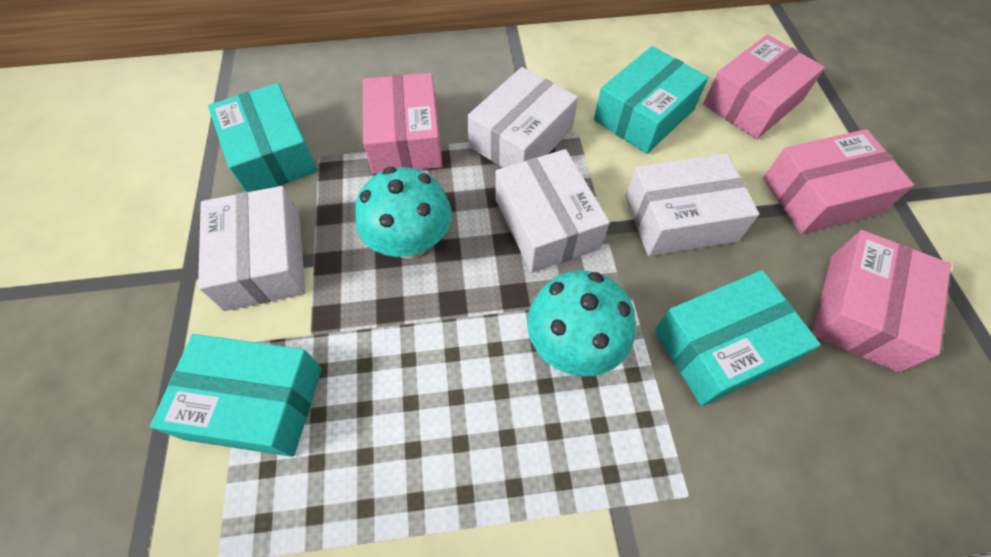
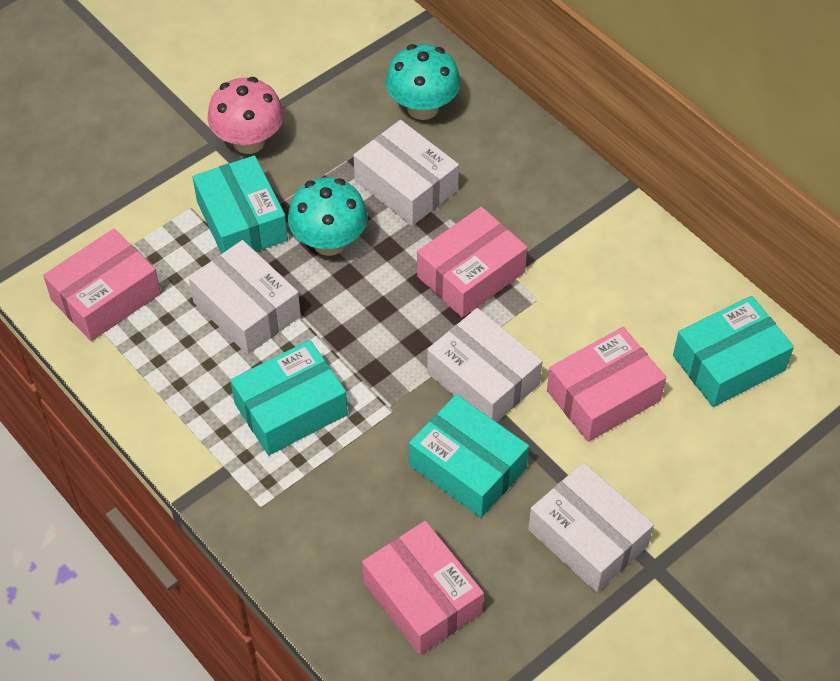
pink mushroom: 0 -> 1

